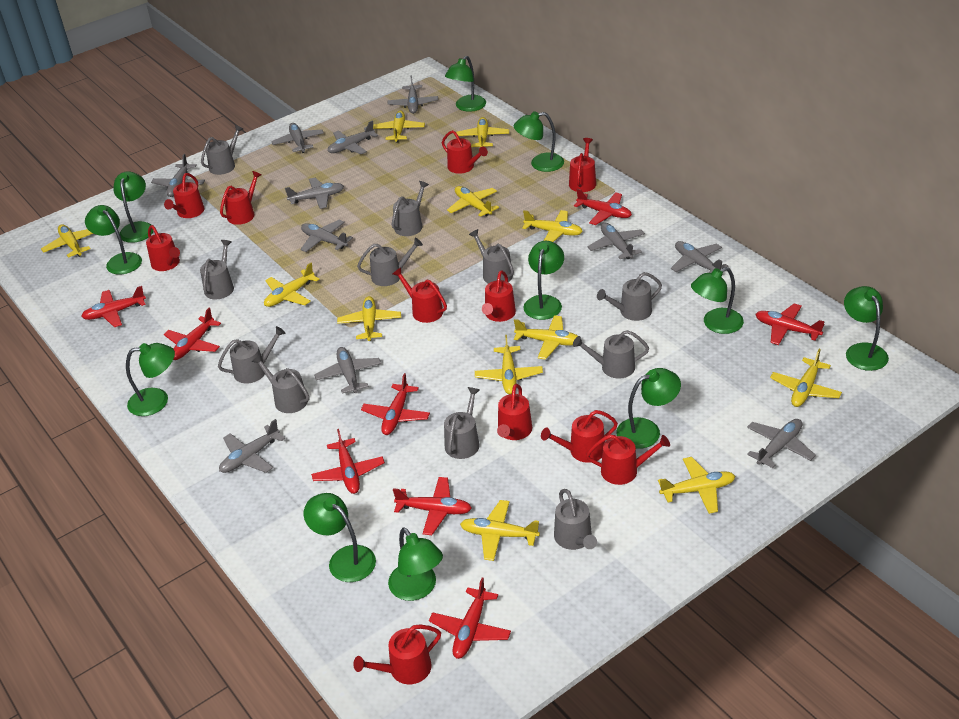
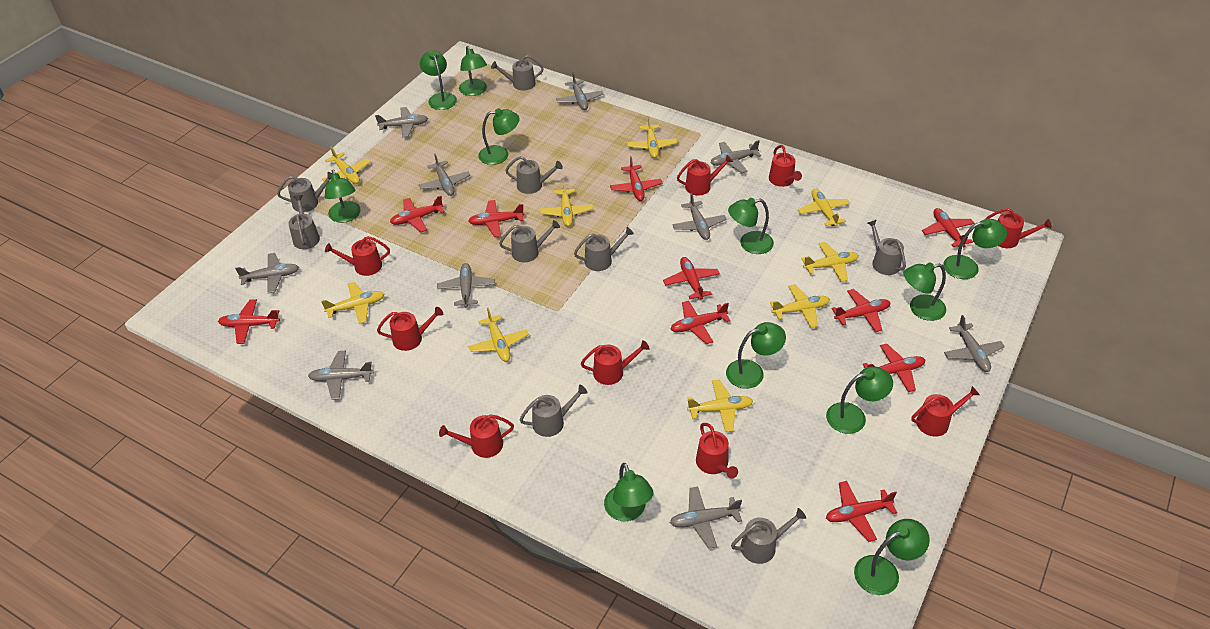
grey plane: 11 -> 10
grey watering can: 11 -> 9
red plane: 8 -> 10
red watering can: 11 -> 9
yellow plane: 12 -> 9

